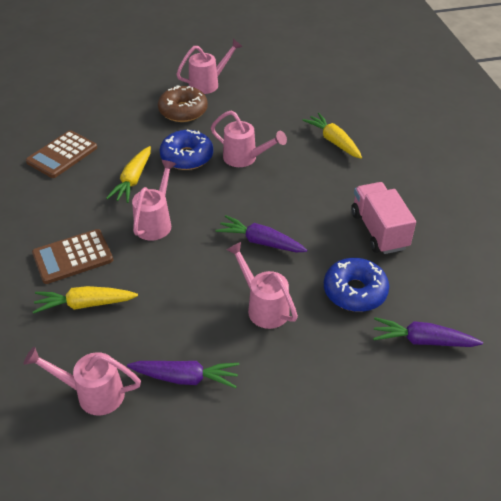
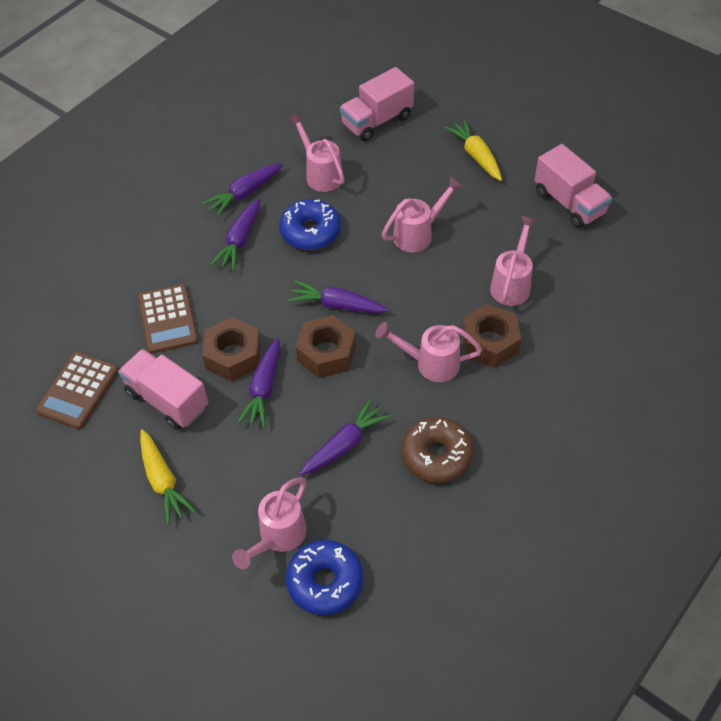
brown nut: 0 -> 3
pink truck: 1 -> 3
purple carrot: 3 -> 5
yellow carrot: 3 -> 2

